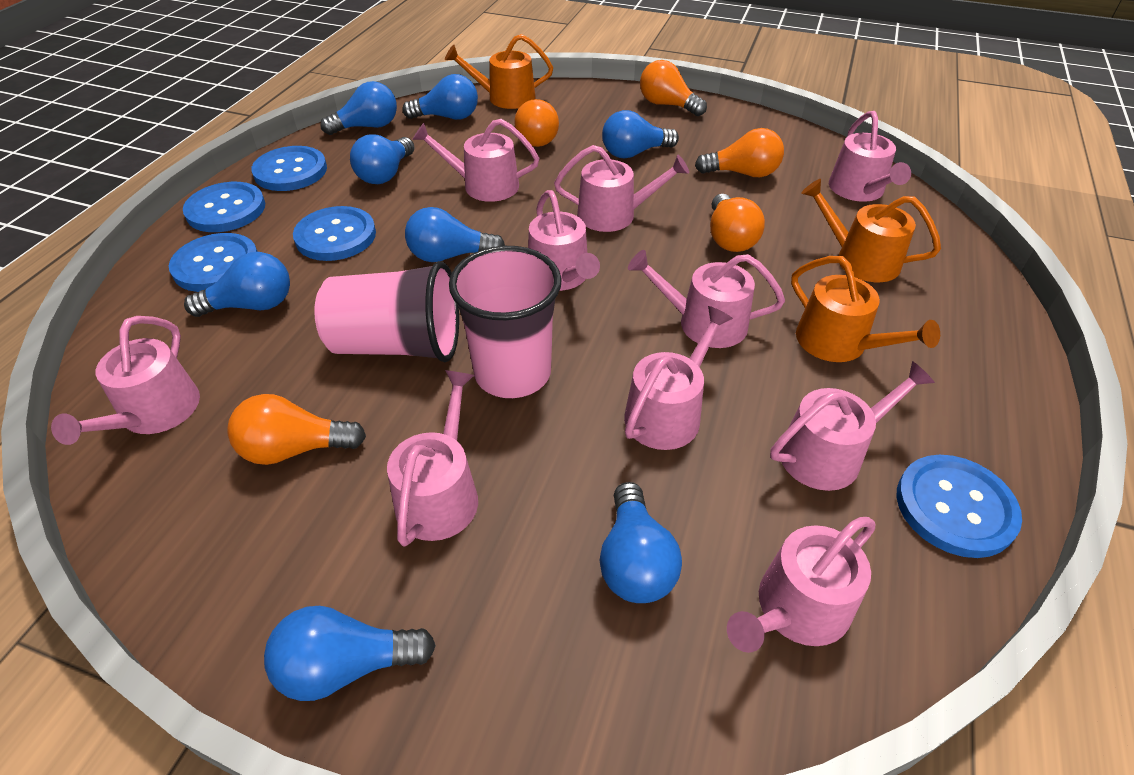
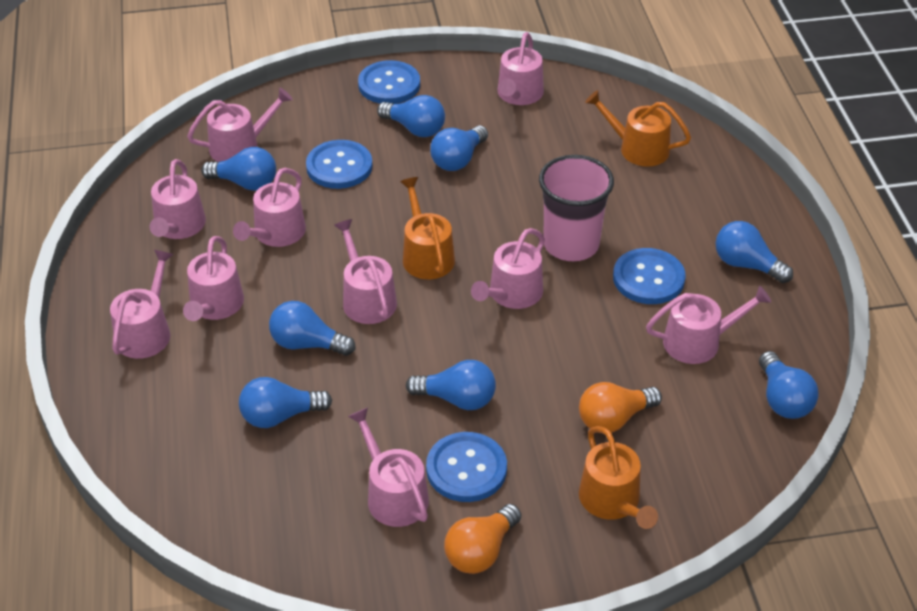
blue button: 5 -> 4
orange light bulb: 5 -> 2
pink cup: 2 -> 1

